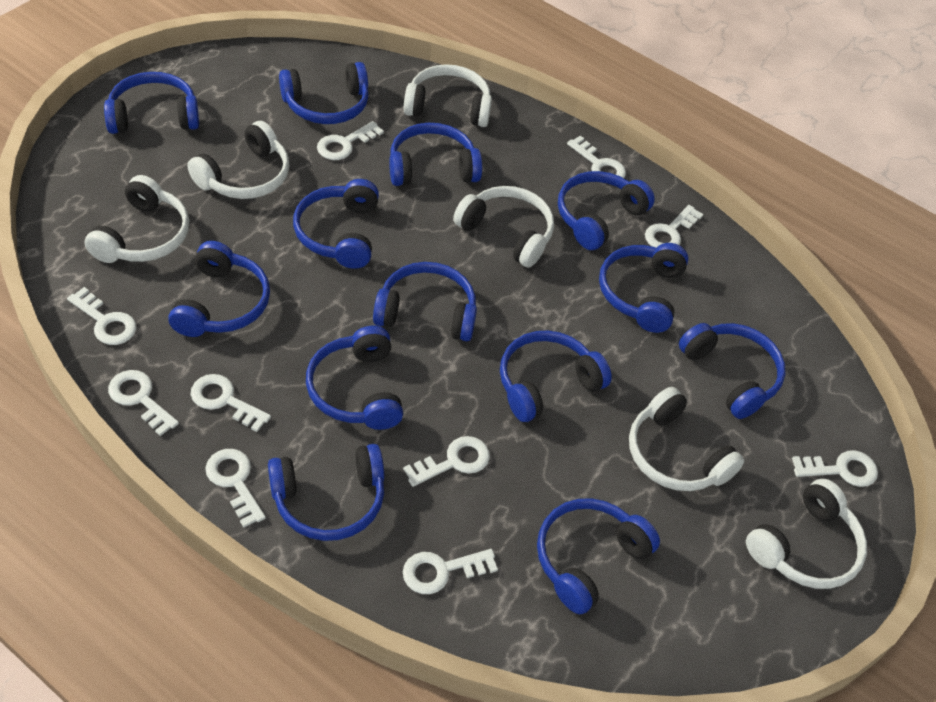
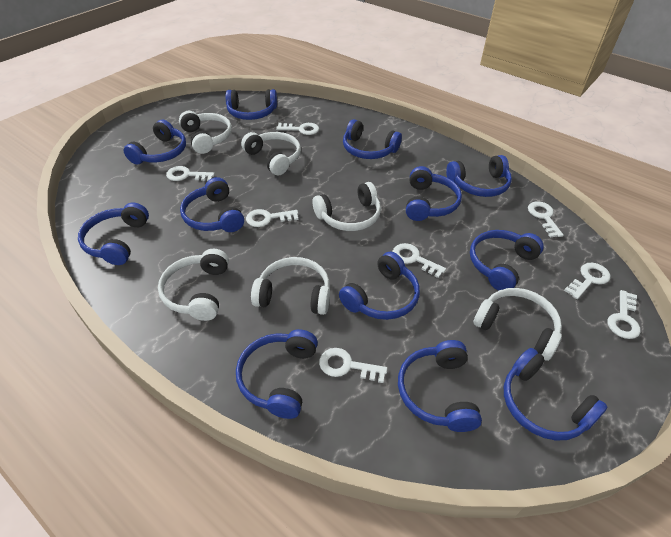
blue headphones: 13 -> 12
white key: 10 -> 8

